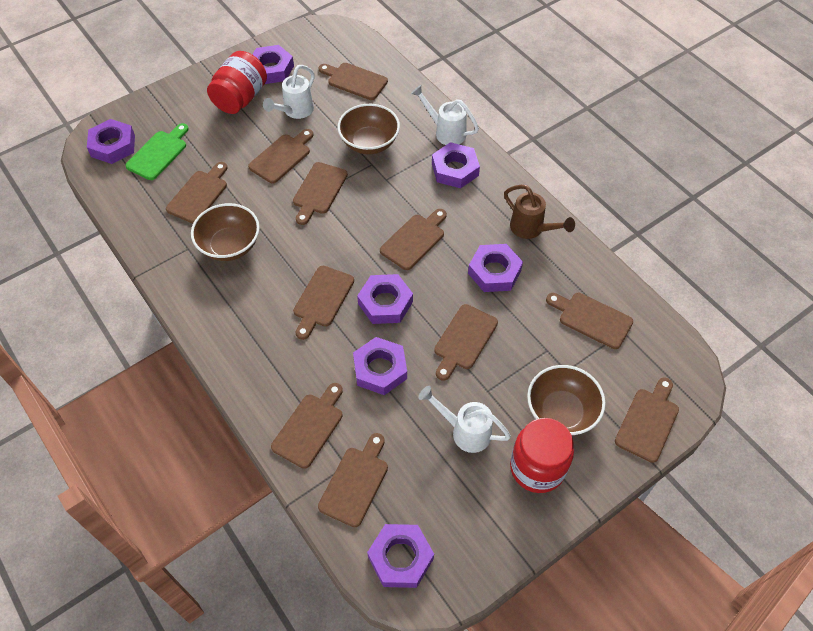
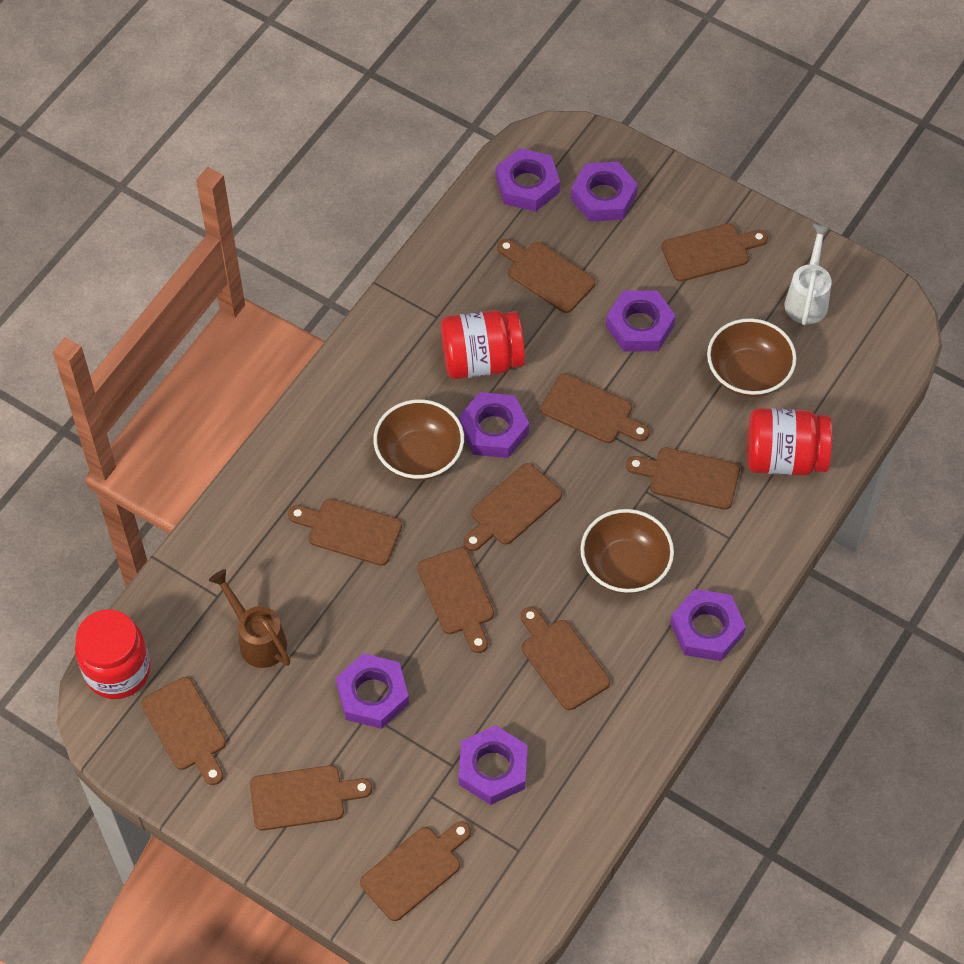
green cutting board: 1 -> 0
red jar: 2 -> 3
white watering can: 3 -> 1

